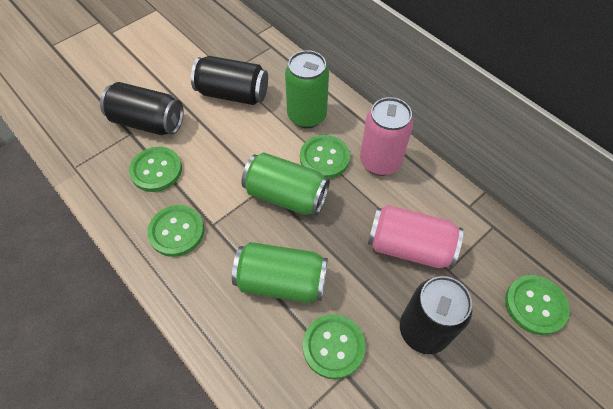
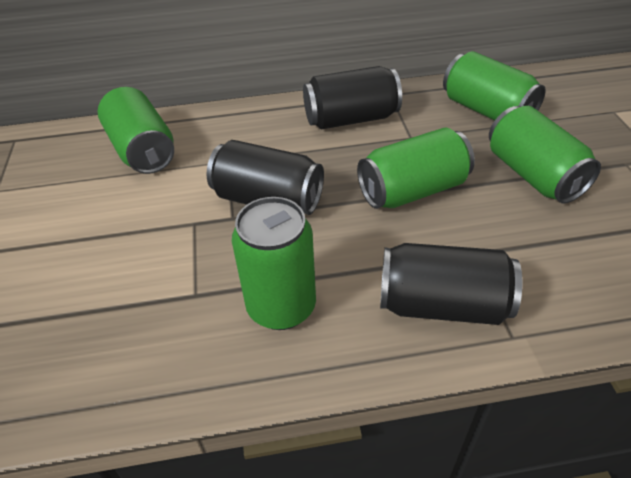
green button: 5 -> 0
green can: 3 -> 5
pink can: 2 -> 0

